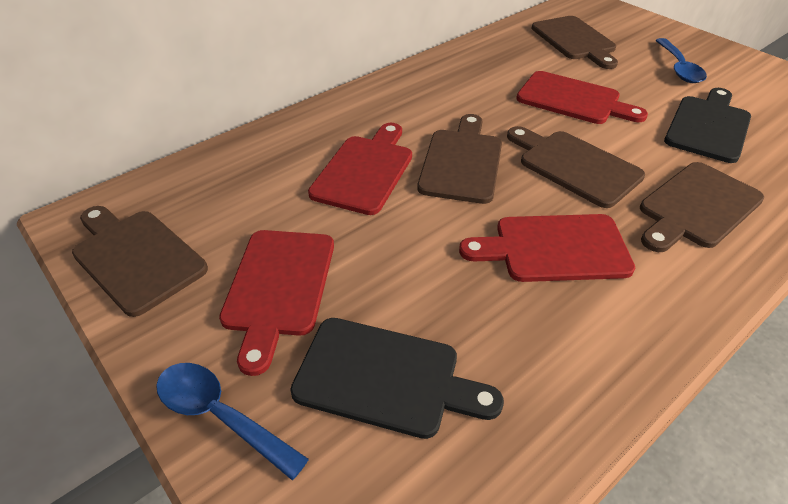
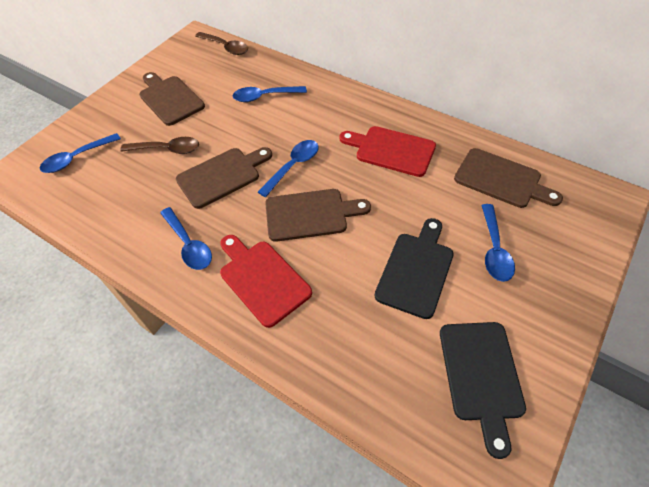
blue spoon: 2 -> 5
brown cutting board: 5 -> 4
brown spoon: 0 -> 2
red cutting board: 4 -> 2

